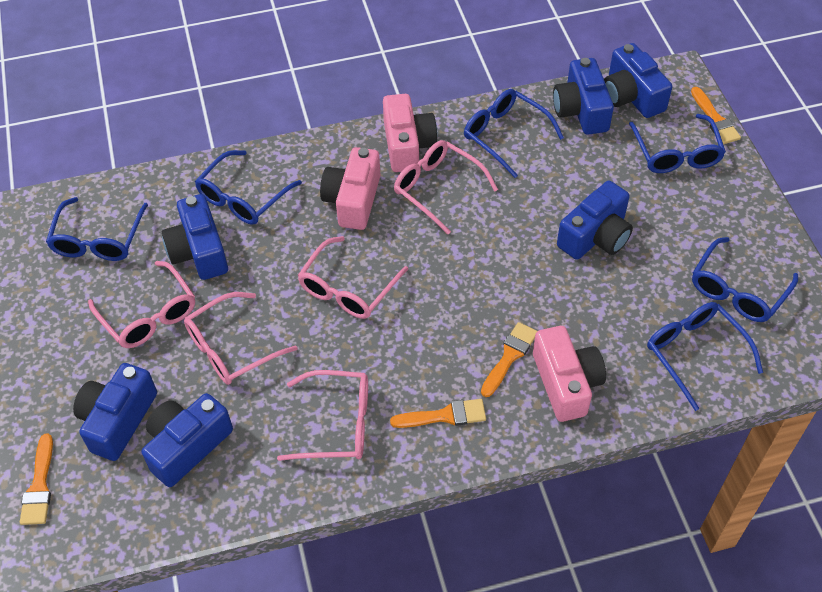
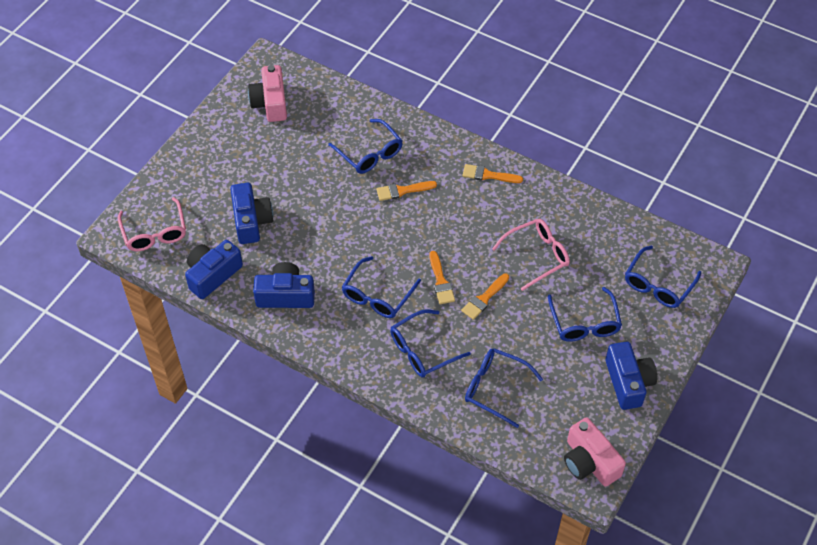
blue camera: 6 -> 4
pink camera: 3 -> 2
pink glasses: 5 -> 2

